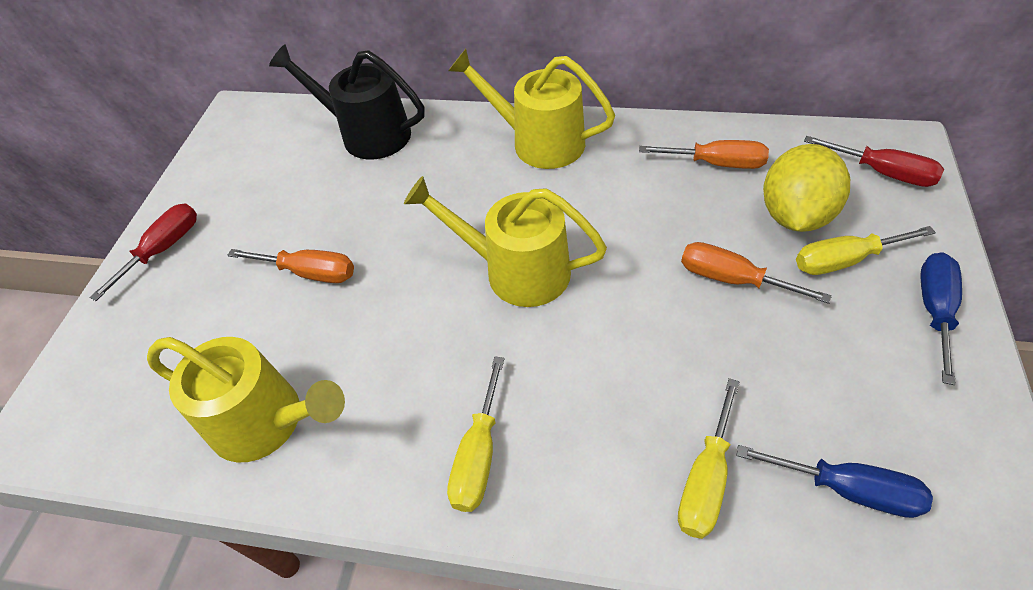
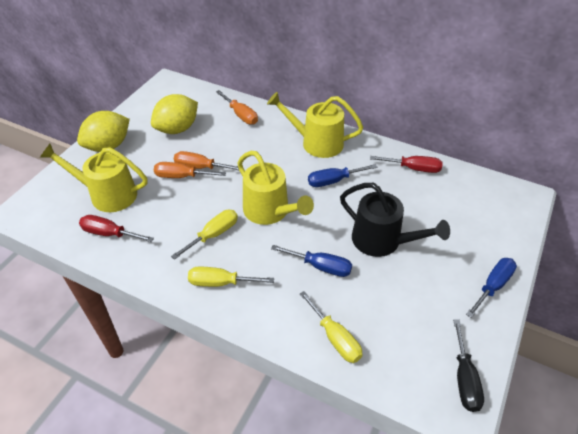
black screwdriver: 0 -> 1
blue screwdriver: 2 -> 3
yellow lemon: 1 -> 2

